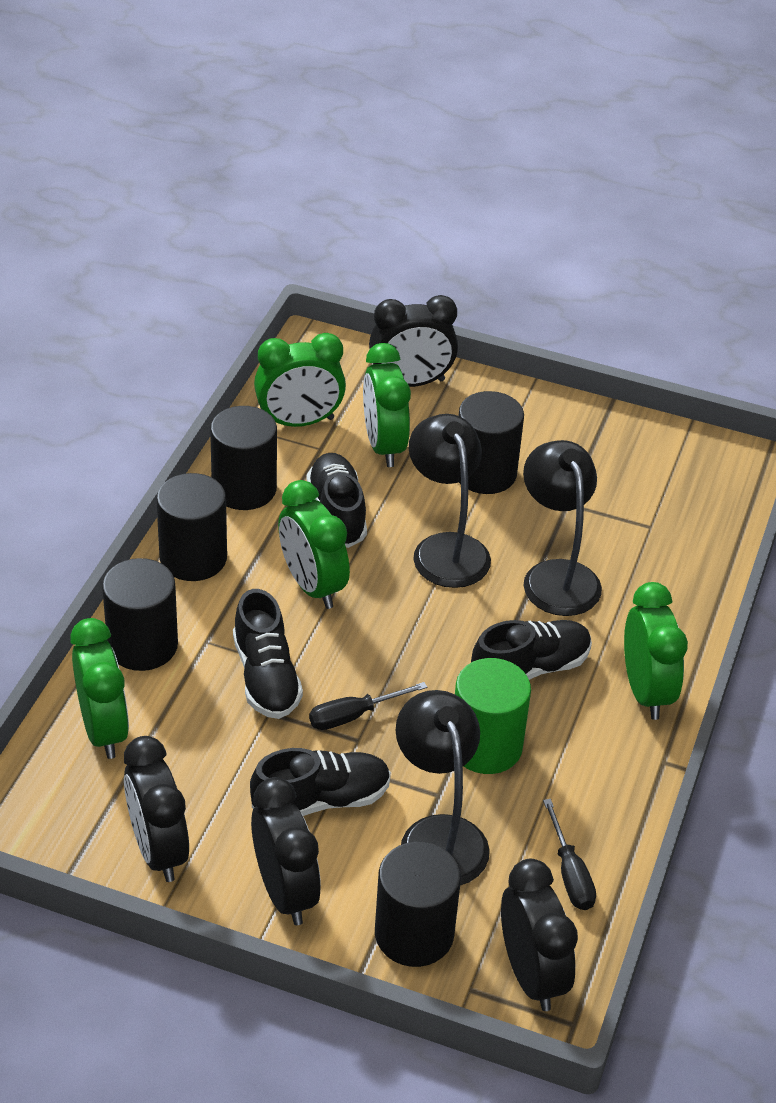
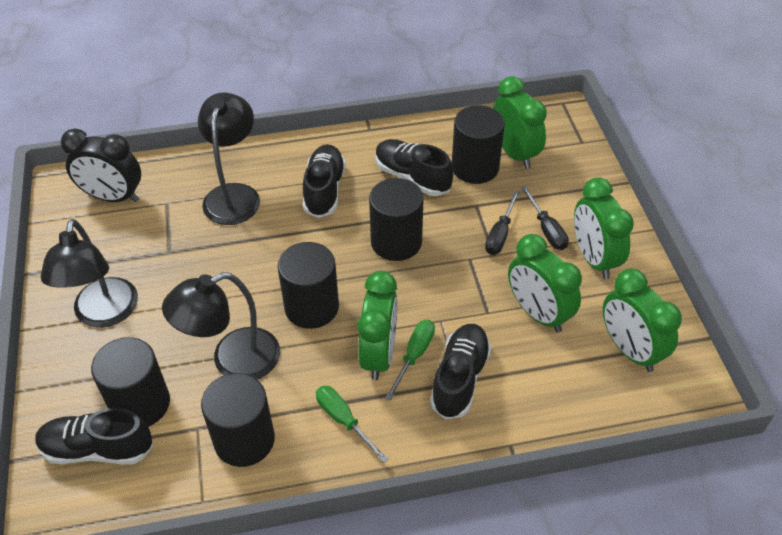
black clock: 4 -> 1
green cylinder: 1 -> 0
green screwdriver: 0 -> 2

